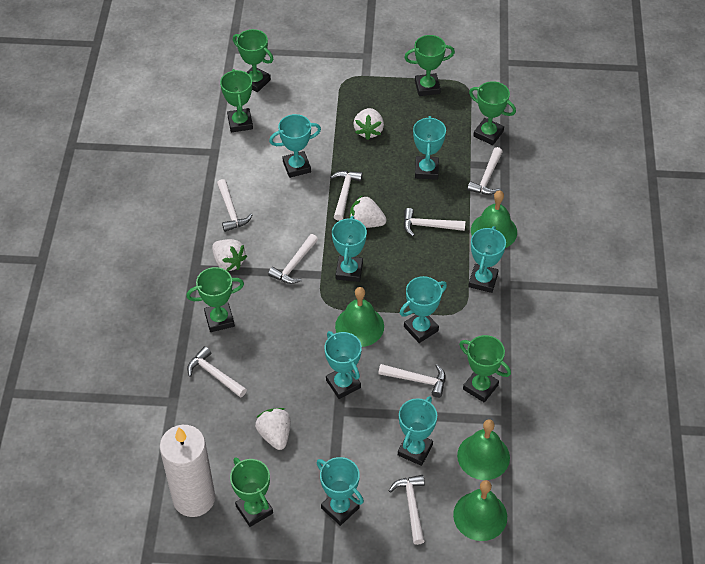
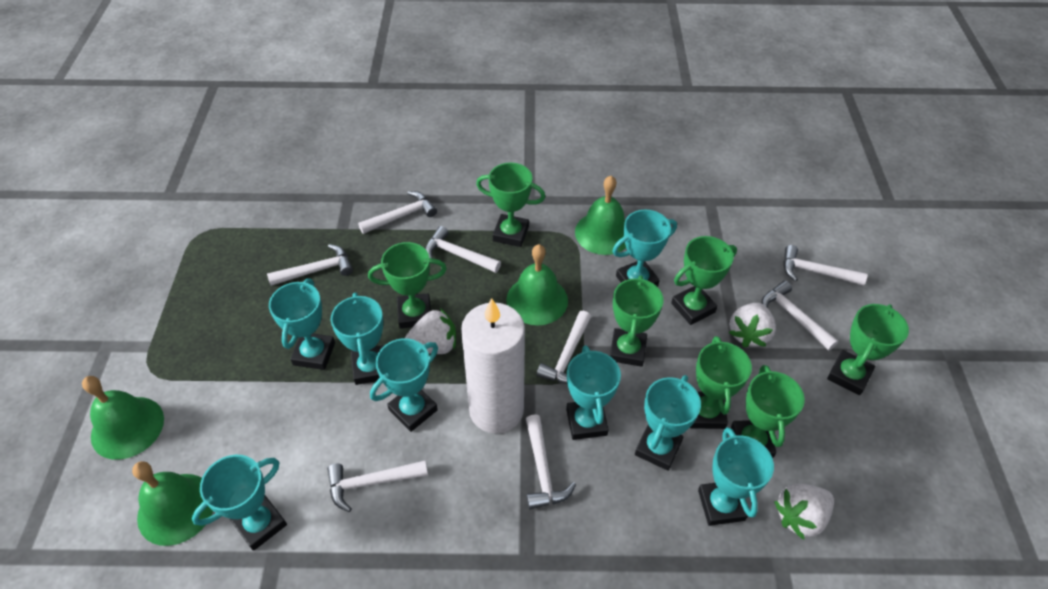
white strawberry: 4 -> 3

